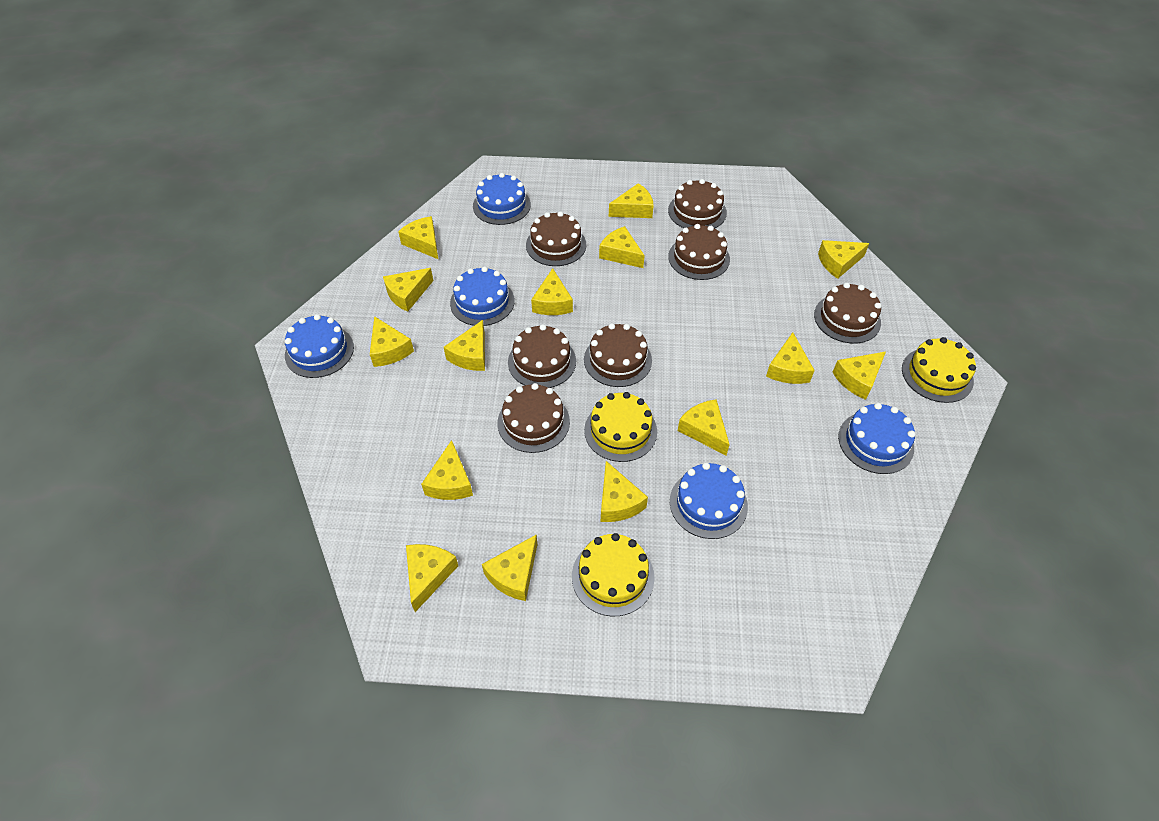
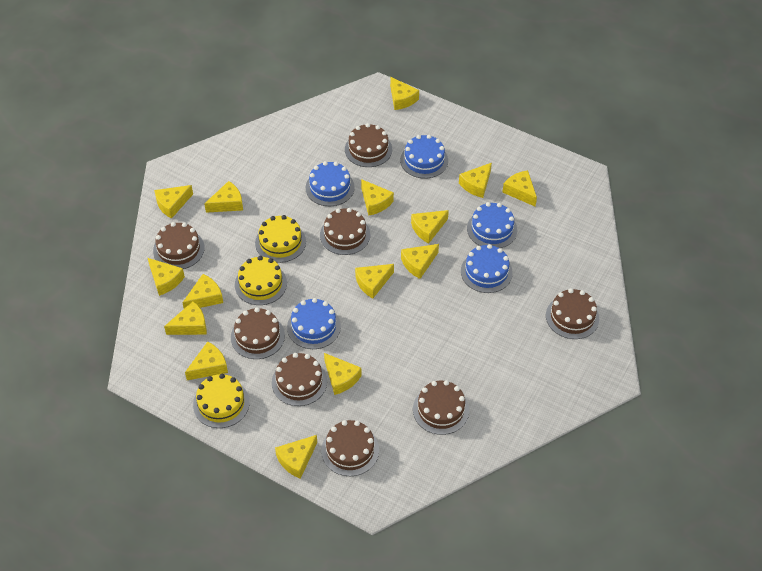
brown cake: 7 -> 8

